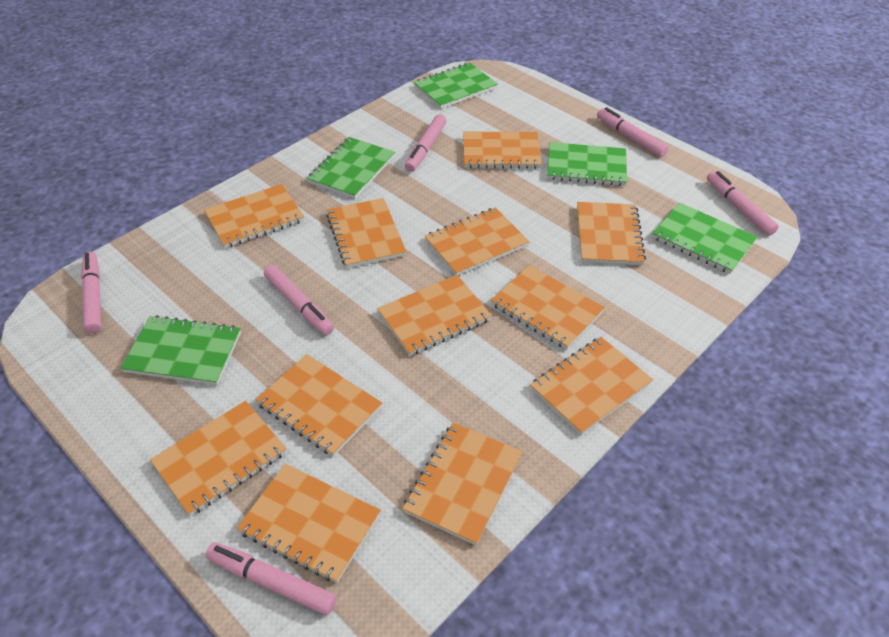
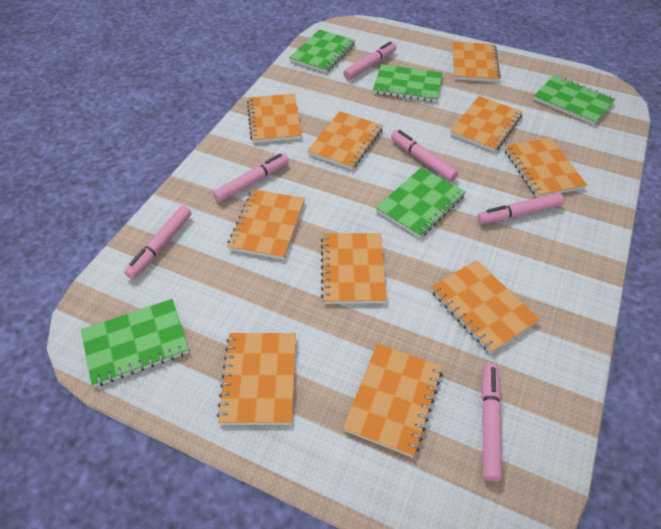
orange notebook: 12 -> 10

